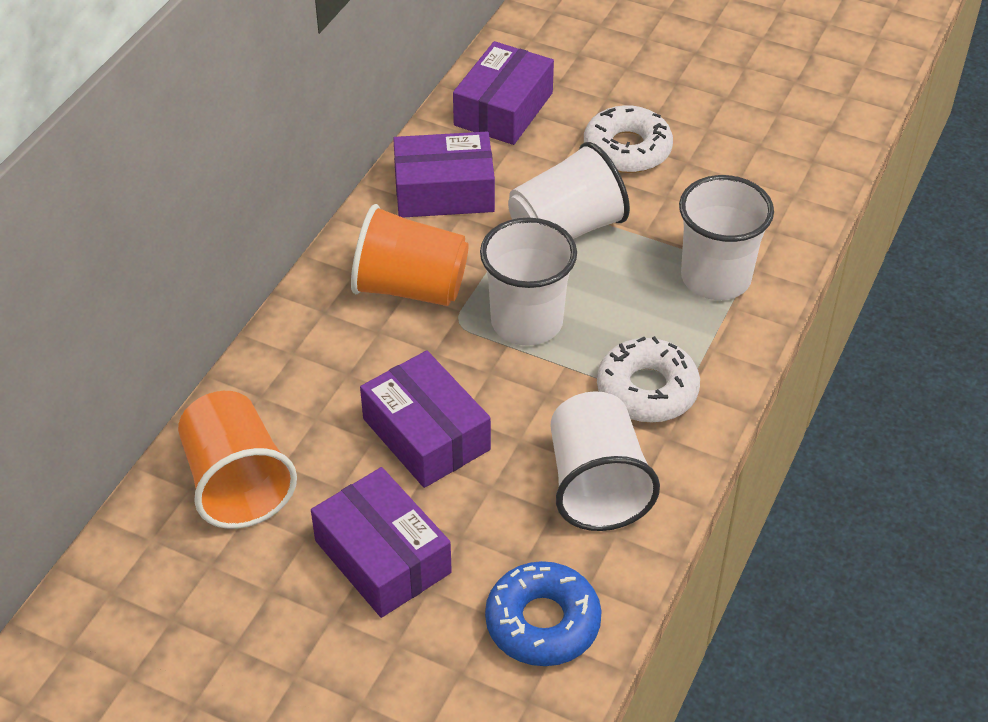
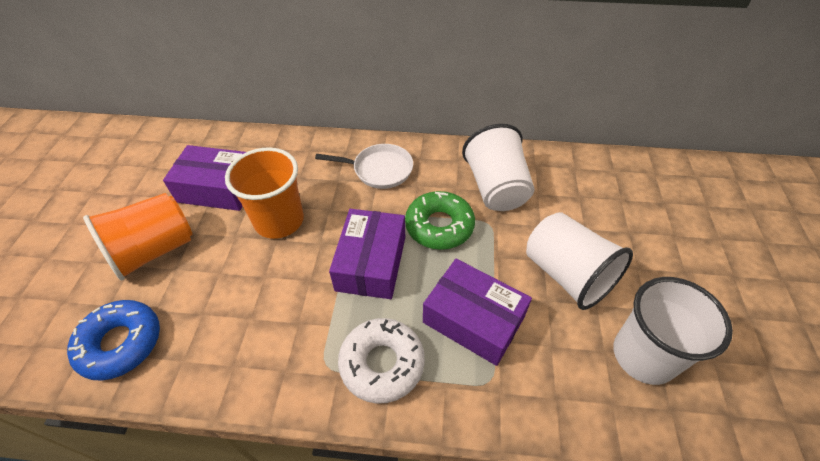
green donut: 0 -> 1
purple box: 4 -> 3
white cup: 4 -> 3
white donut: 2 -> 1
white pan: 0 -> 1

